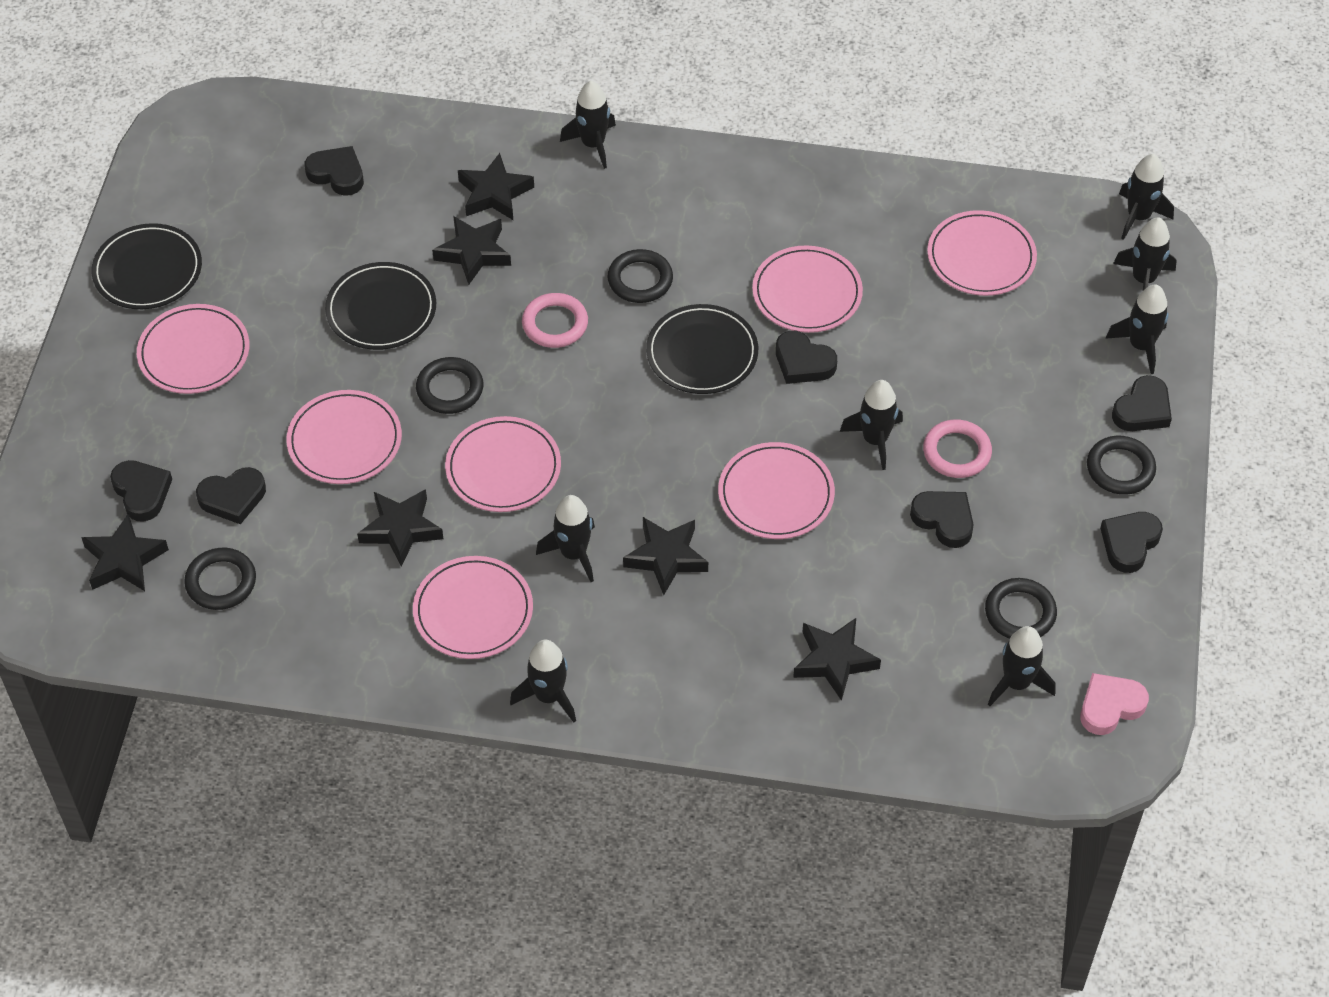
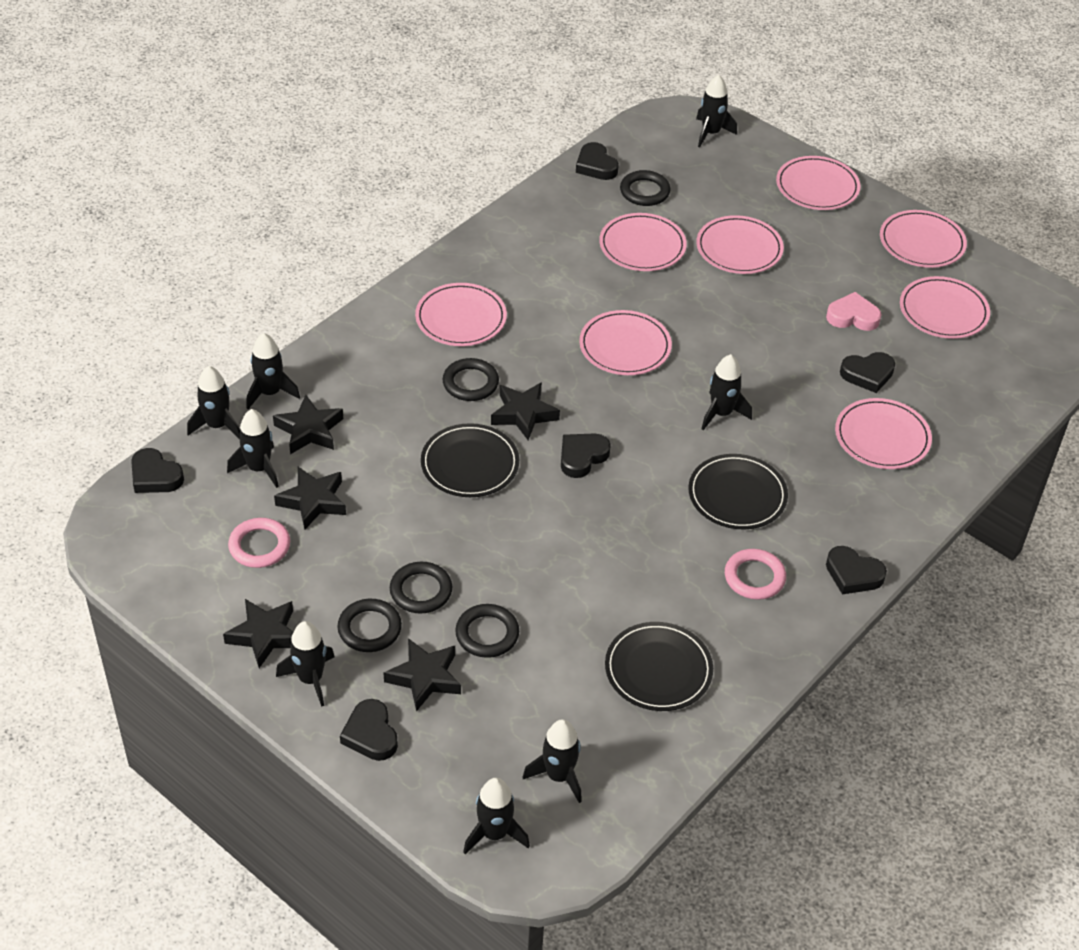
black heart: 7 -> 6
black star: 6 -> 5
pink plate: 7 -> 8

